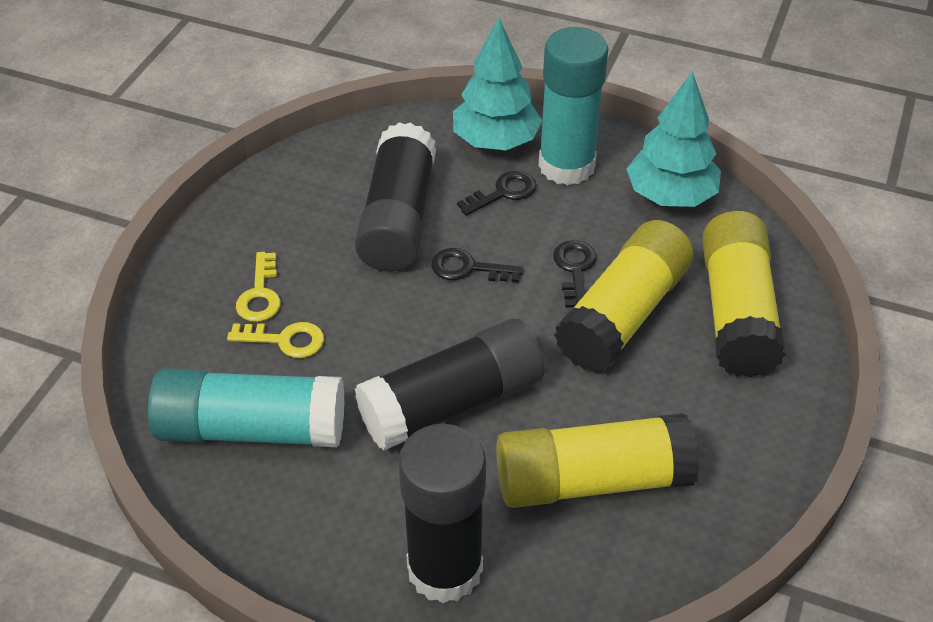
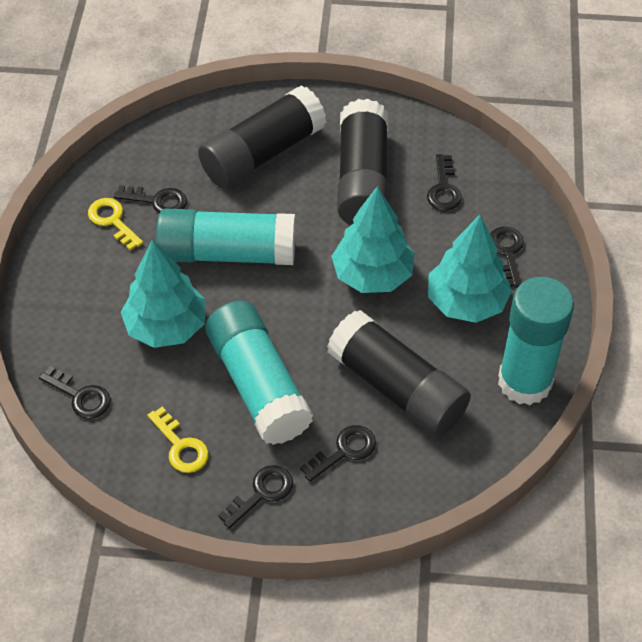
black key: 3 -> 6
turquoise glue stick: 2 -> 3
turquoise tree: 2 -> 3
yellow glue stick: 3 -> 0

